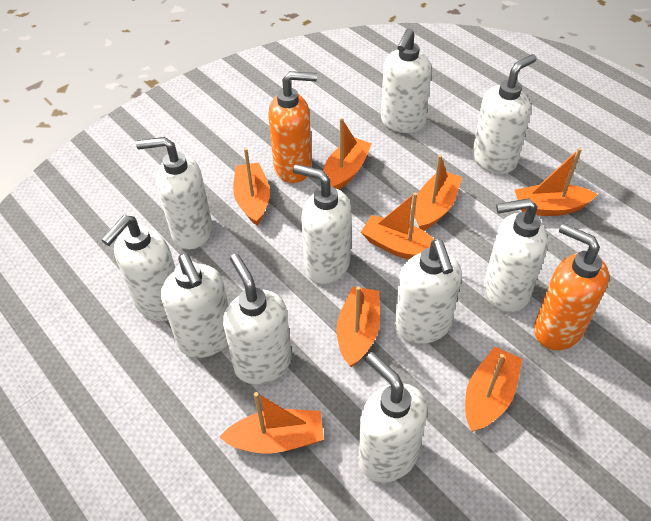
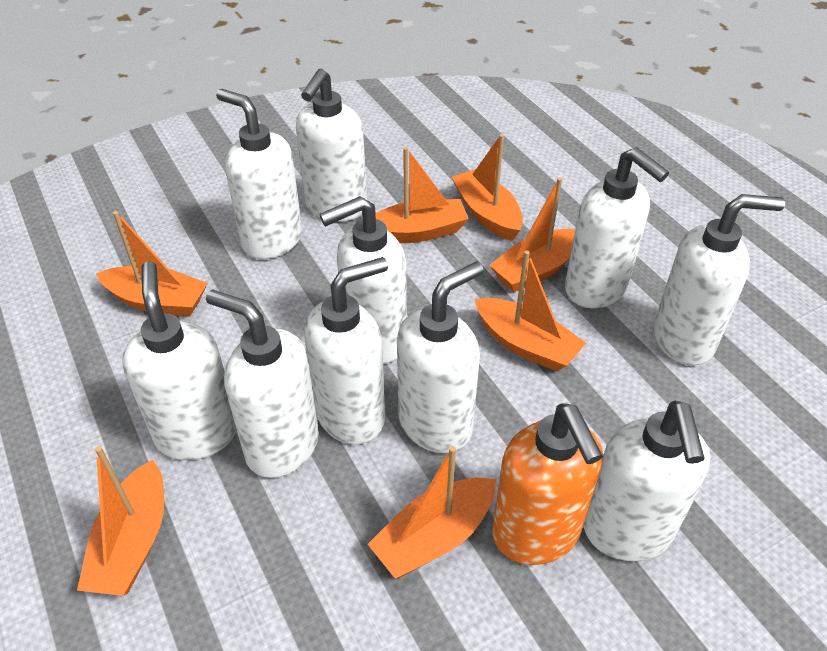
orange boat: 8 -> 7
orange soap dispenser: 2 -> 1

